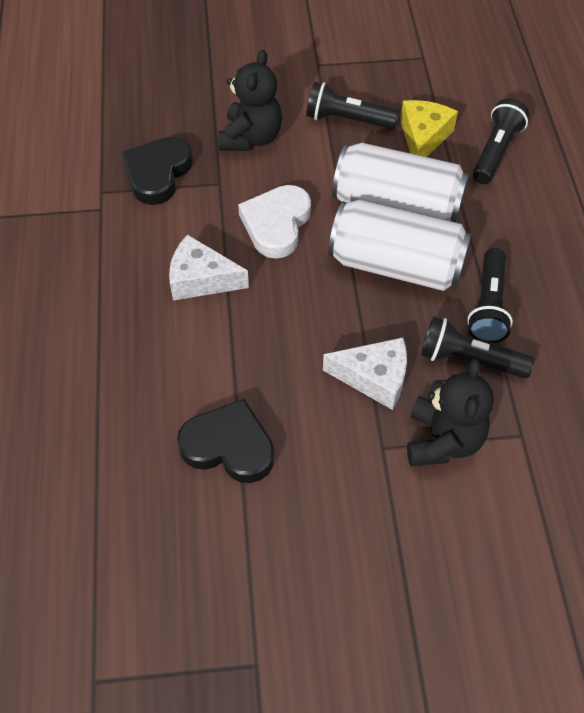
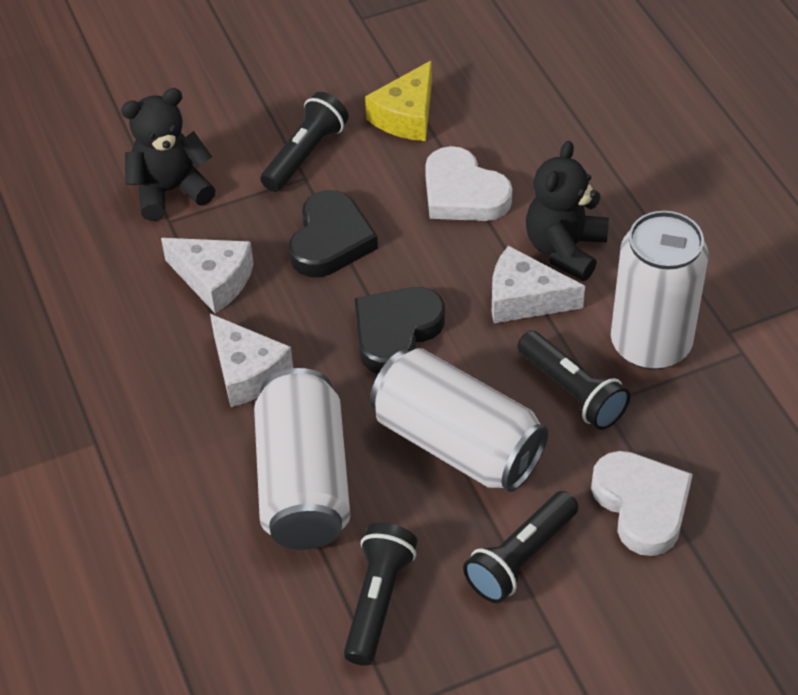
white can: 2 -> 3
white cheese: 2 -> 3
white heart: 1 -> 2

